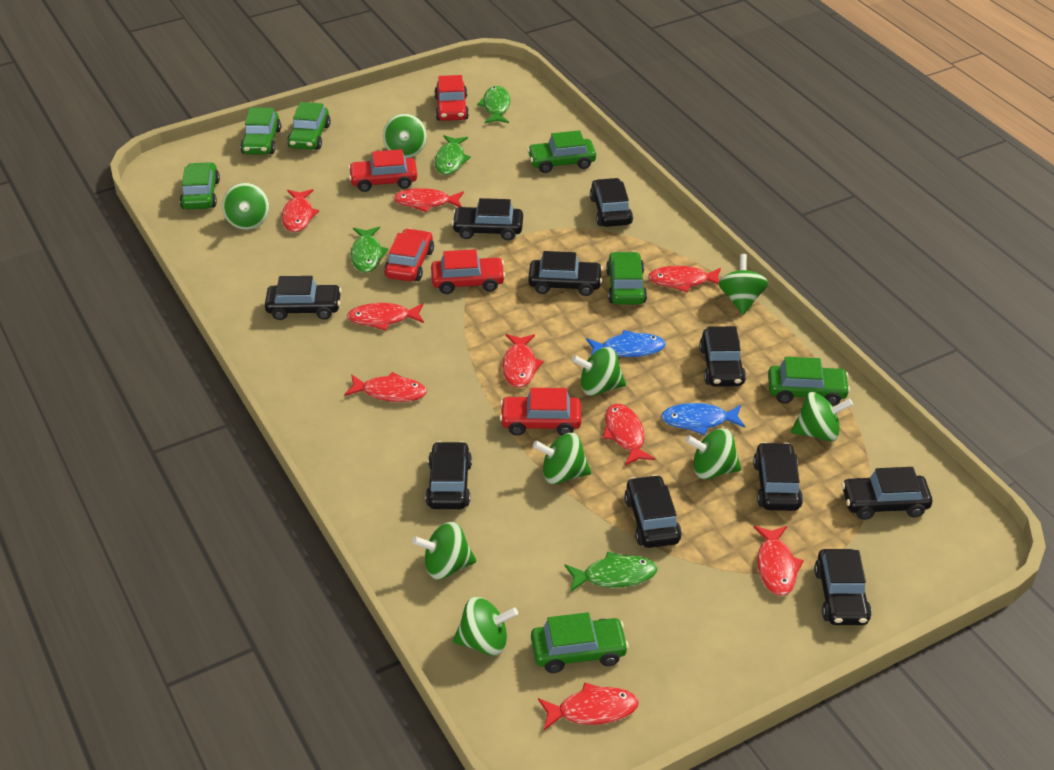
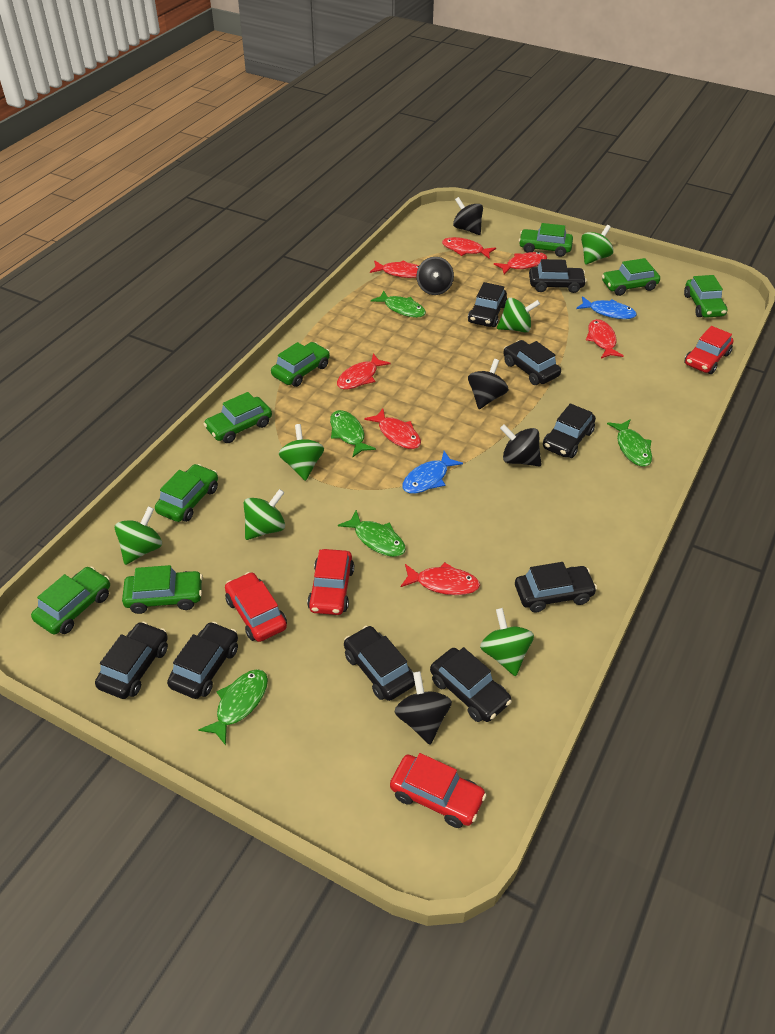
black car: 10 -> 9
black spinning top: 0 -> 5
green car: 7 -> 8
green fish: 4 -> 5
green spinning top: 9 -> 6
red car: 5 -> 4
red fish: 9 -> 7

